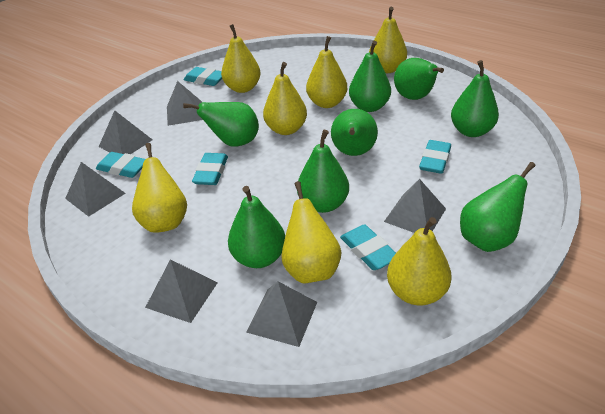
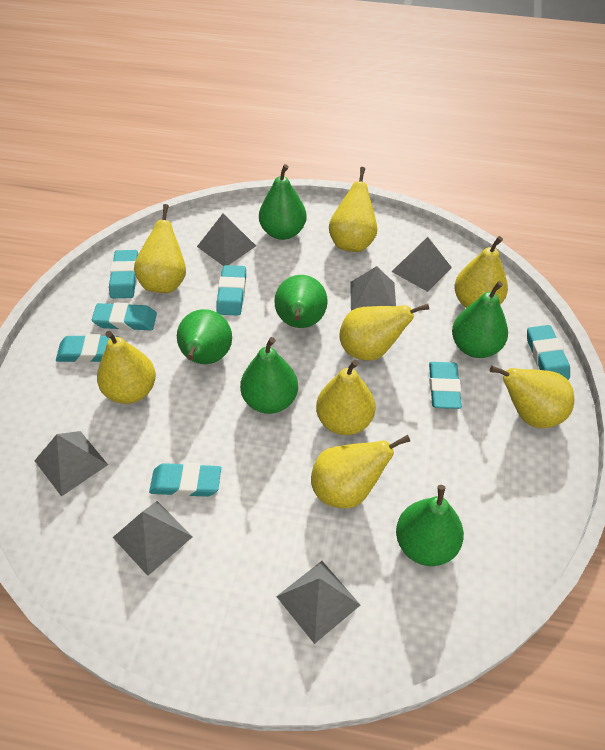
green pear: 8 -> 6
turquoise eraser: 5 -> 7
yellow pear: 7 -> 8

